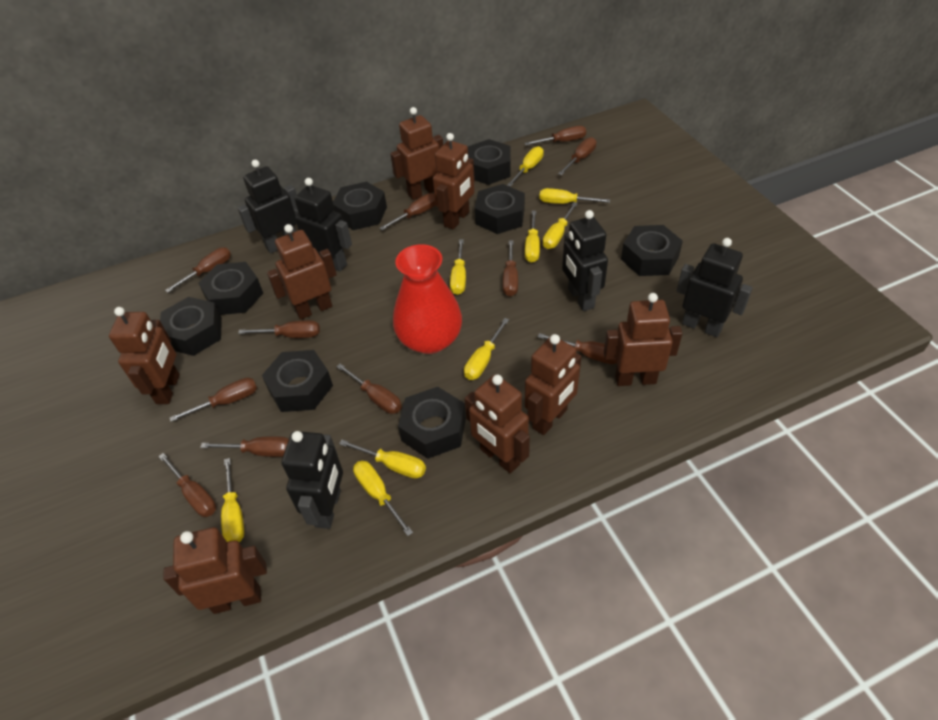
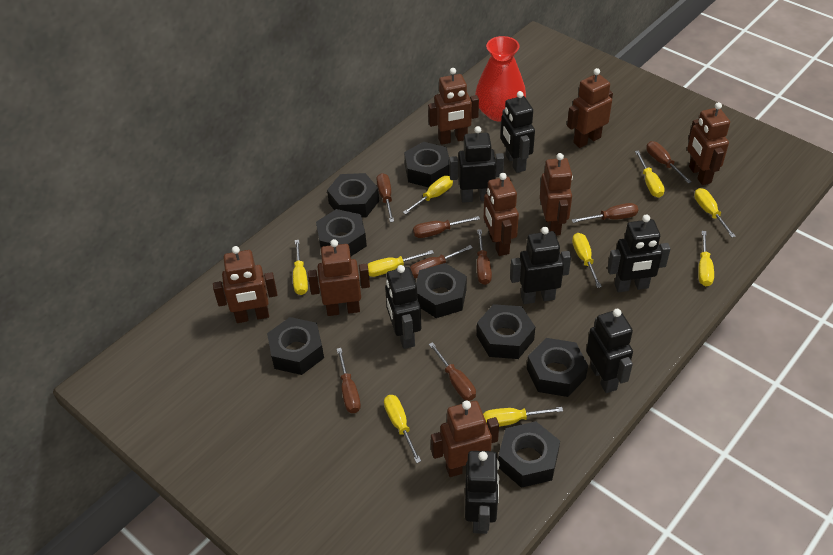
black robot: 5 -> 7
brown screwdriver: 11 -> 8

